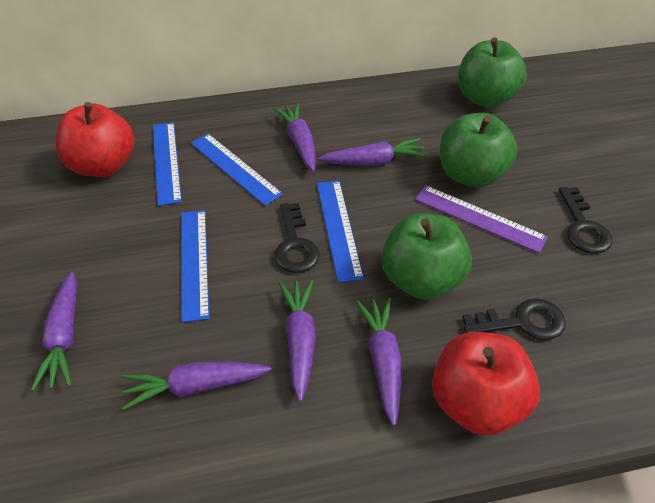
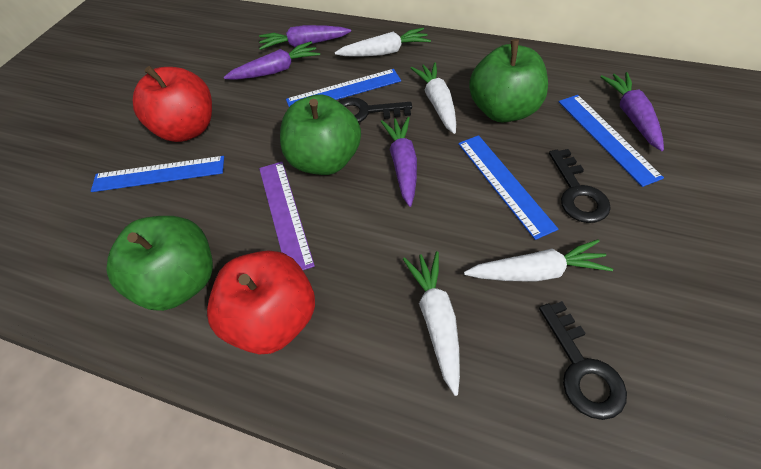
purple carrot: 6 -> 4
white carrot: 0 -> 4

